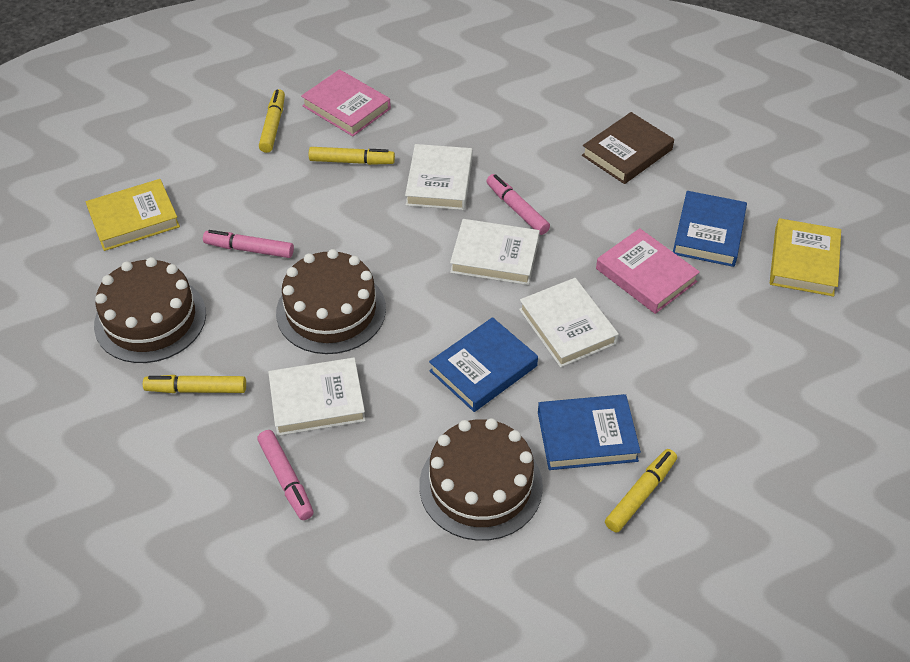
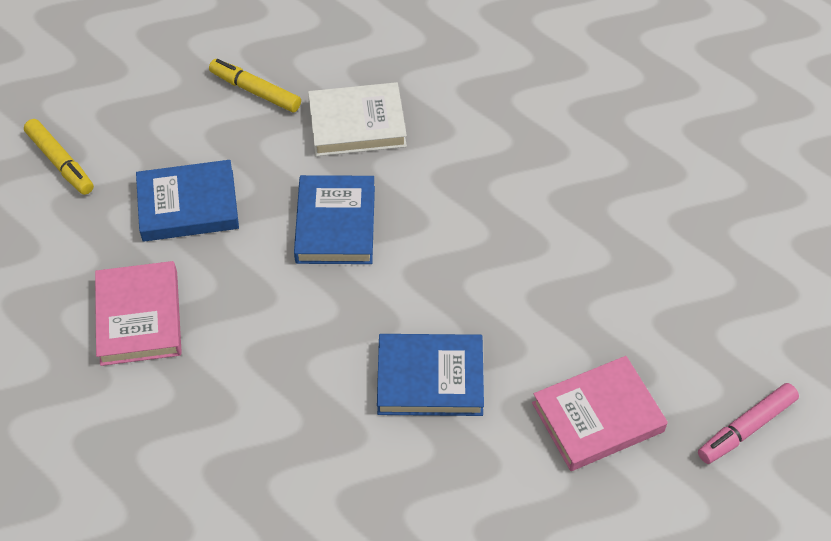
brown book: 1 -> 0
brown cake: 3 -> 0
pink marker: 3 -> 1
white book: 4 -> 1
yellow book: 2 -> 0
yellow marker: 4 -> 2

